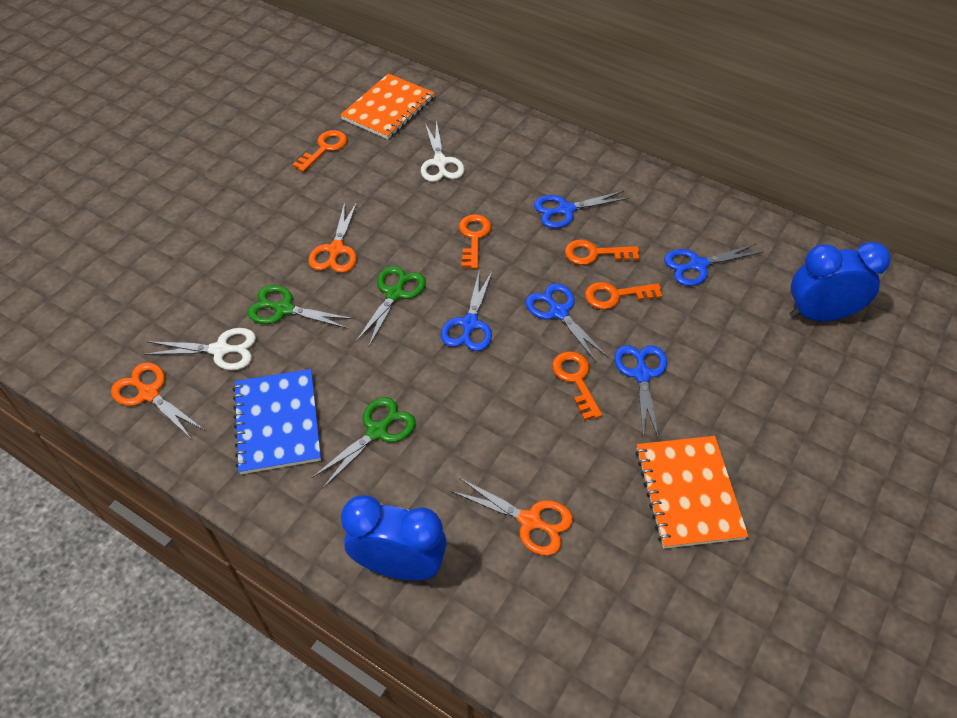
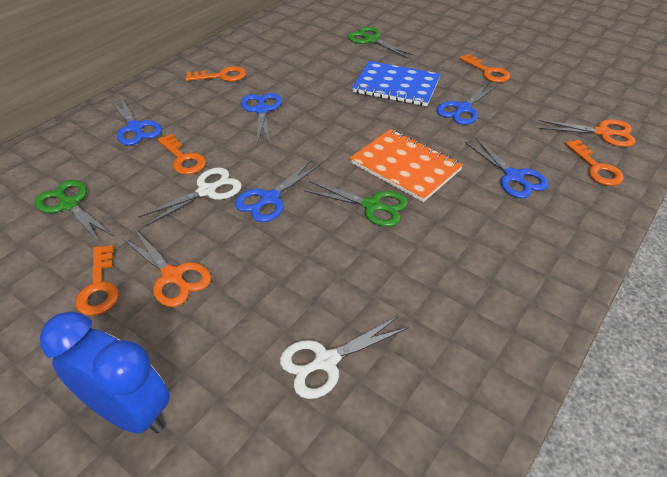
blue clock: 2 -> 1
orange notebook: 2 -> 1
orange scissors: 3 -> 2

